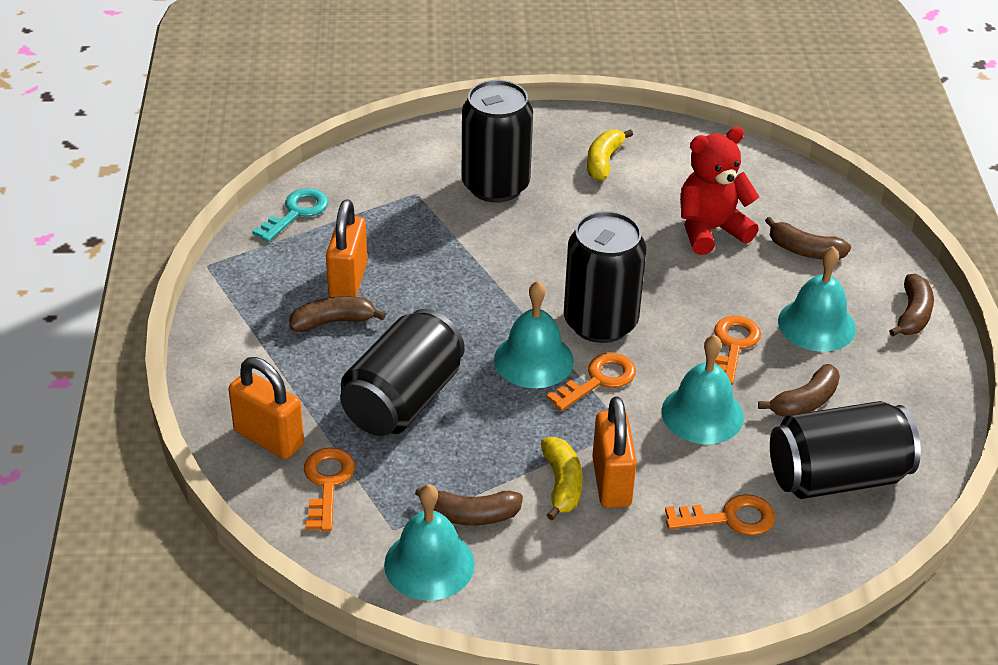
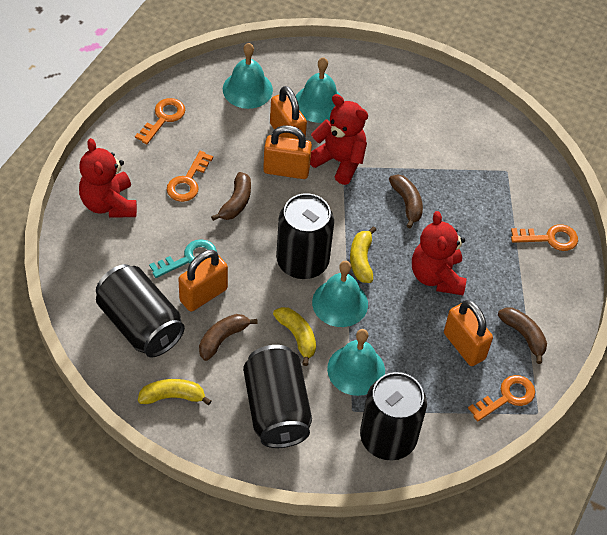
brown banana: 5 -> 4
orange padlock: 3 -> 4
red teddy bear: 1 -> 3
yellow banana: 2 -> 3

